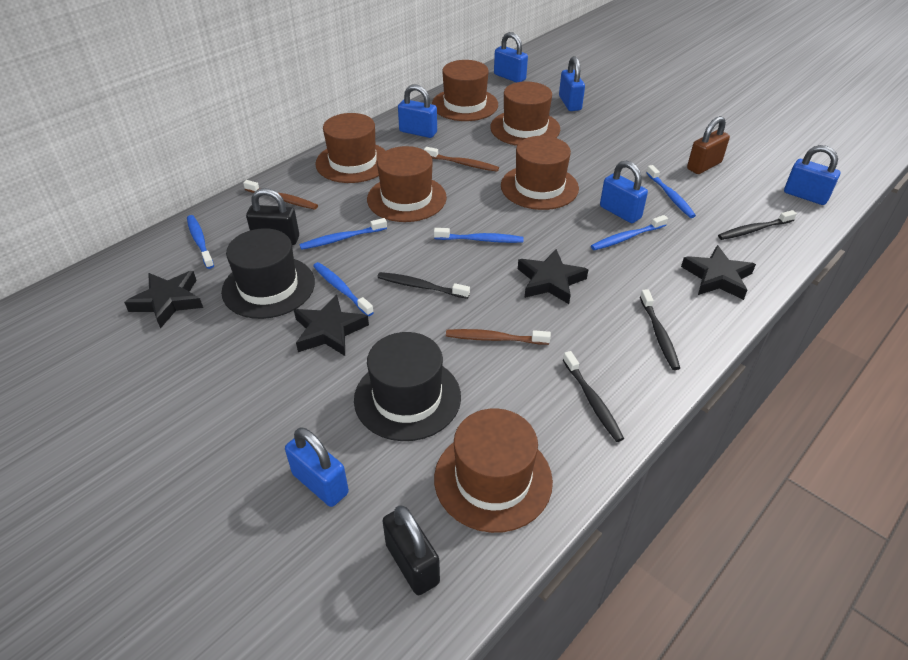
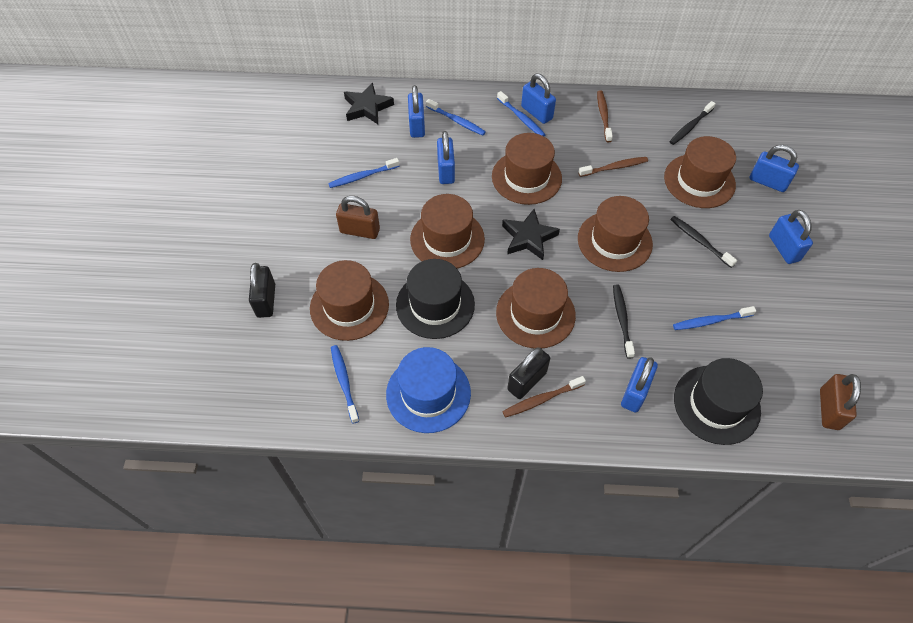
black star: 4 -> 2
black toothbrush: 4 -> 3
blue hat: 0 -> 1
blue toothbrush: 6 -> 5
brown padlock: 1 -> 2

